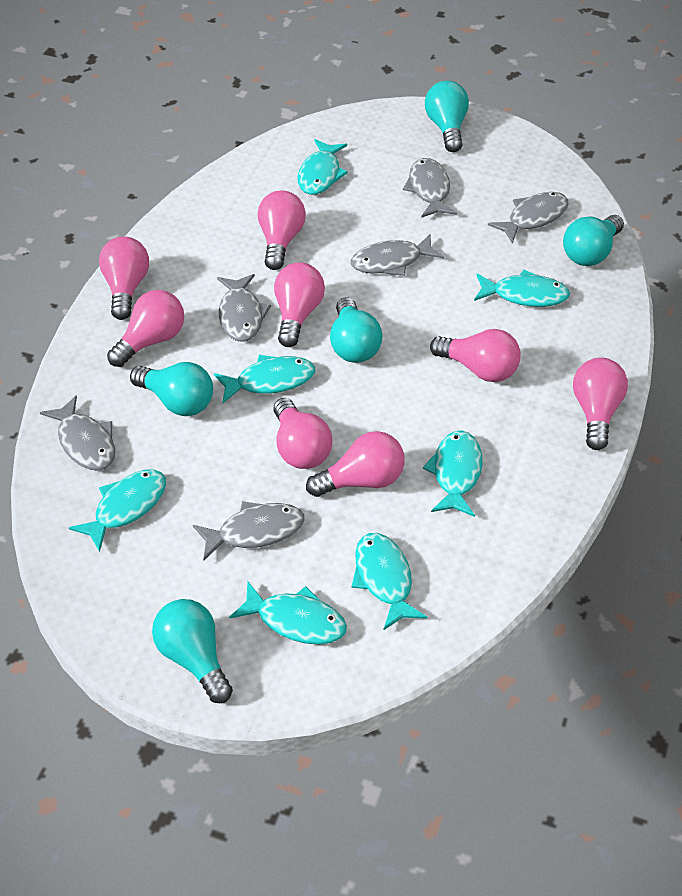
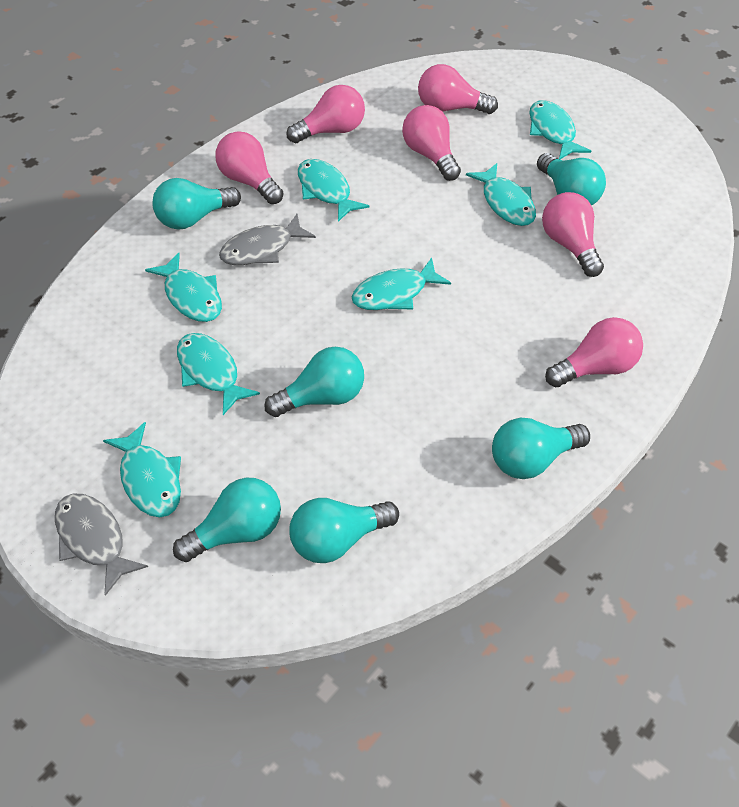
grey fish: 6 -> 2
pink light bulb: 8 -> 6
turquoise light bulb: 5 -> 6

